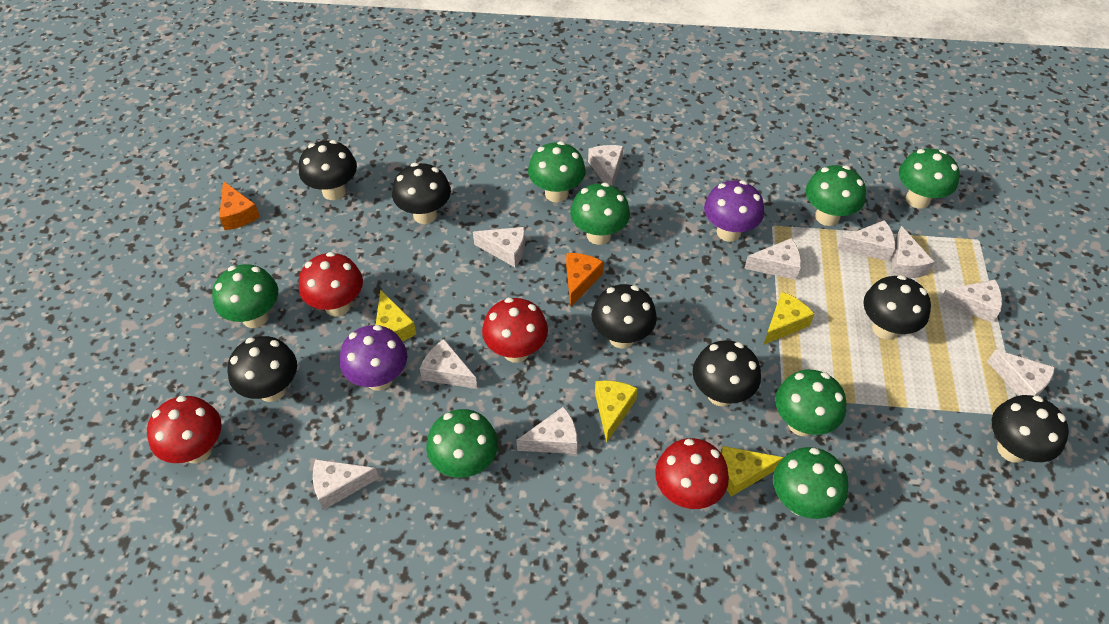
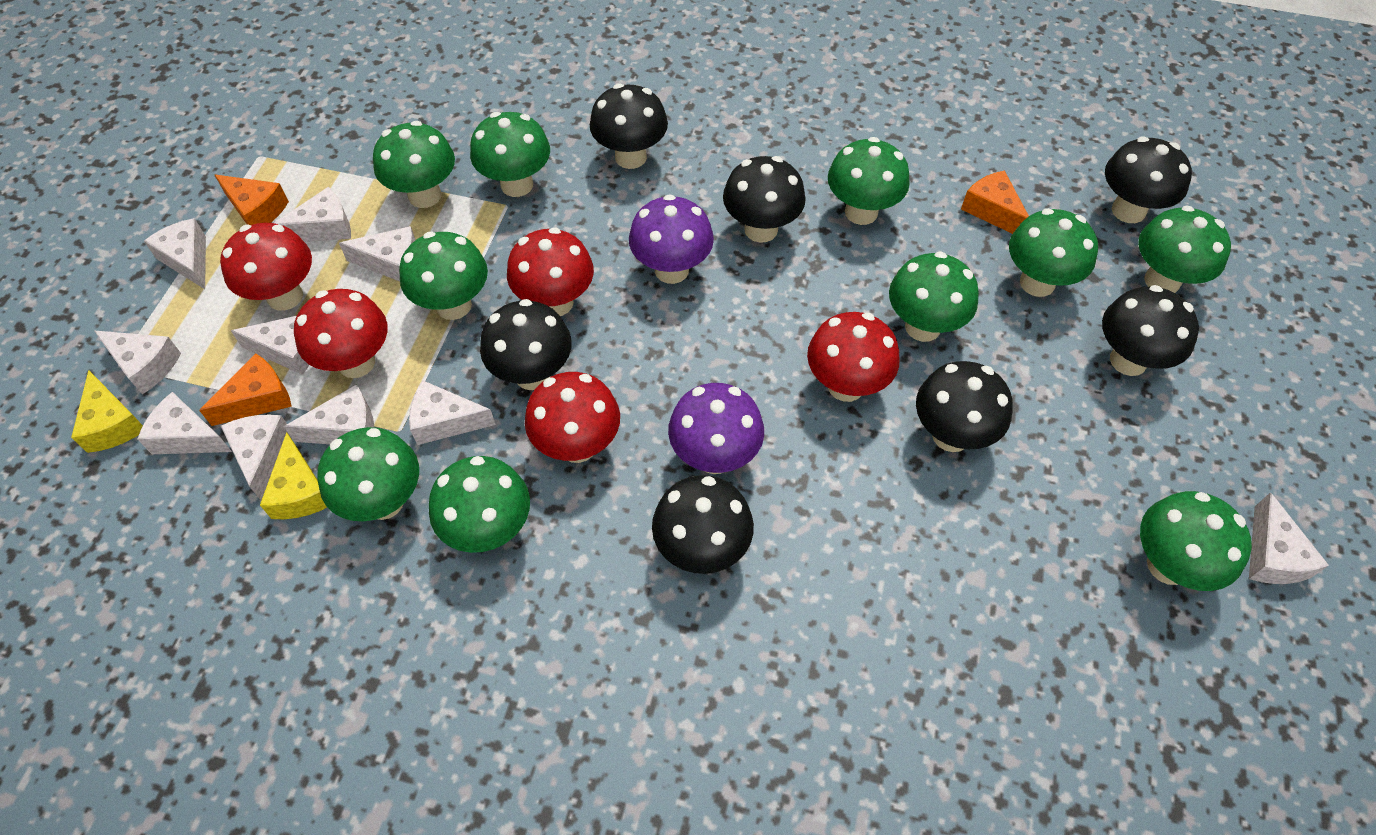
green mushroom: 8 -> 10
orange cheese: 2 -> 3
red mushroom: 4 -> 5
yellow cheese: 4 -> 2

